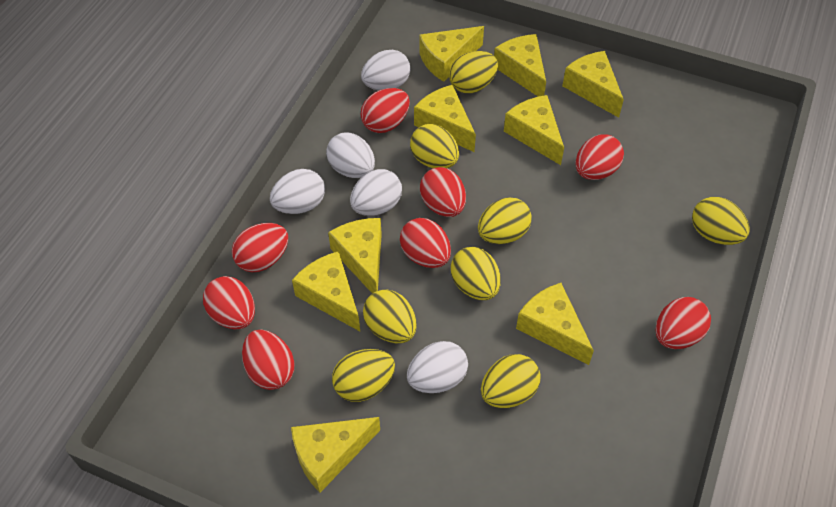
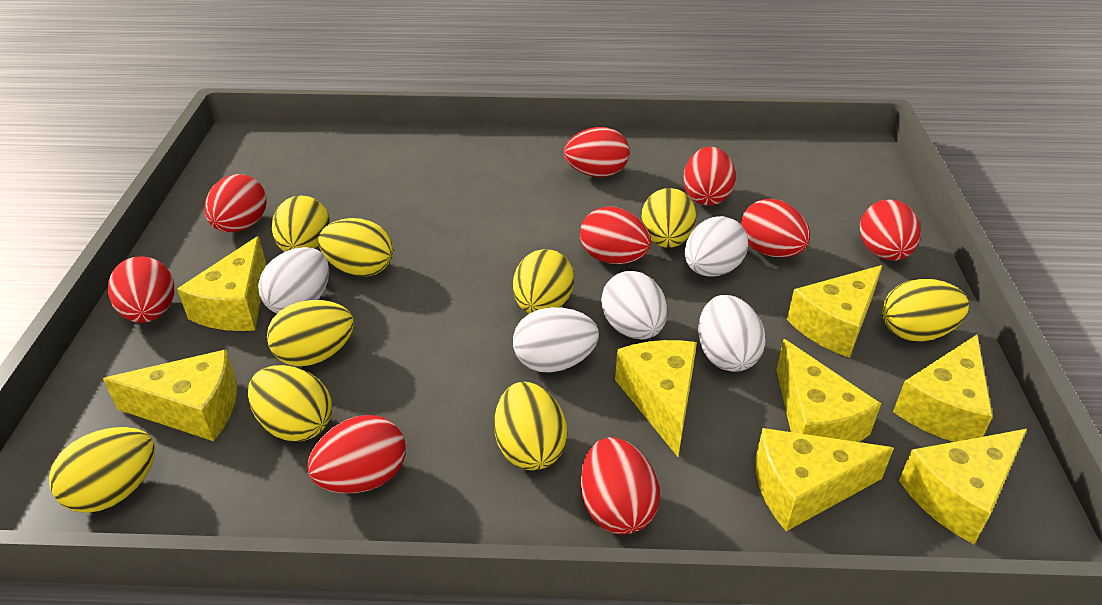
red egg: 8 -> 9
yellow cheese: 9 -> 8
yellow egg: 8 -> 9

